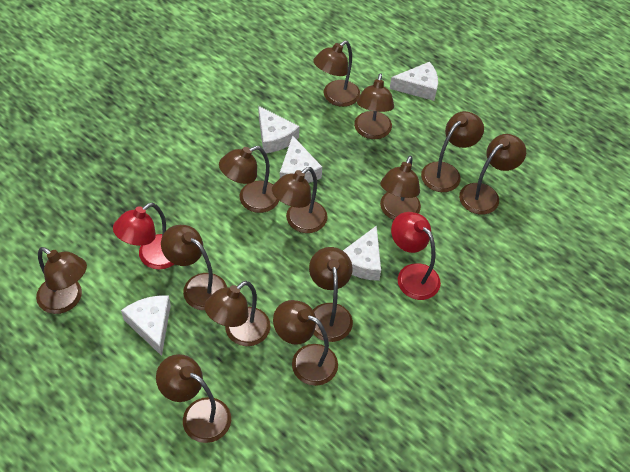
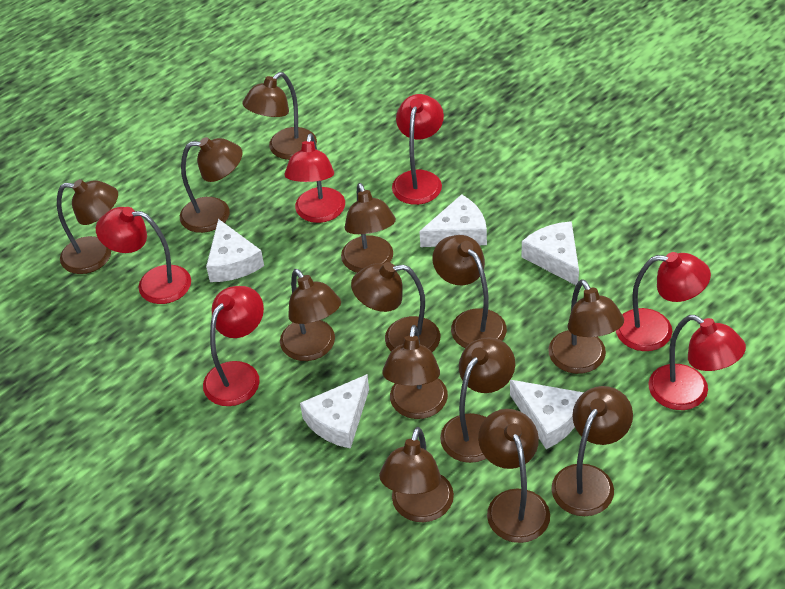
red lamp: 2 -> 6

